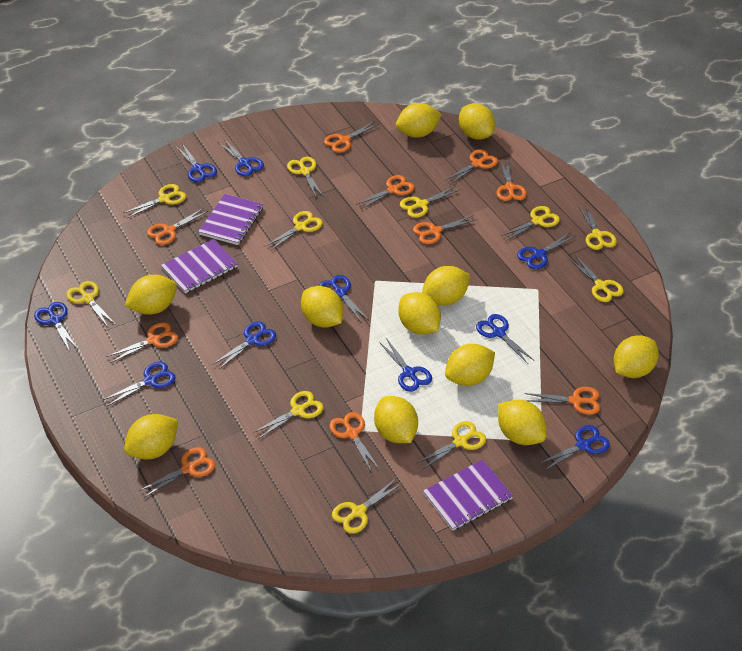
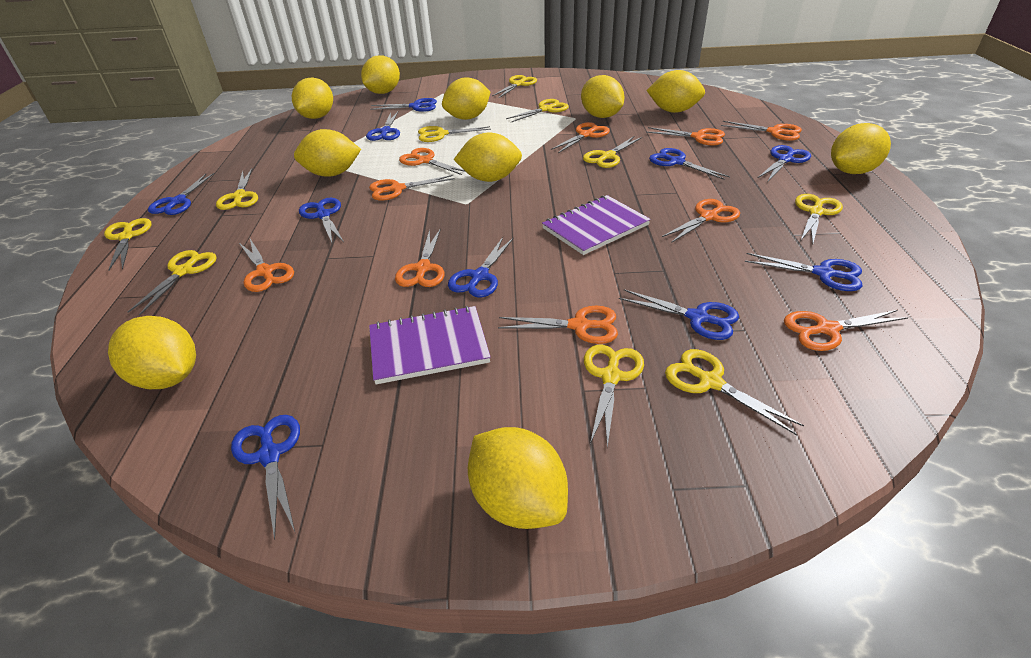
purple notebook: 3 -> 2
yellow lemon: 11 -> 10
yellow scissors: 11 -> 10

